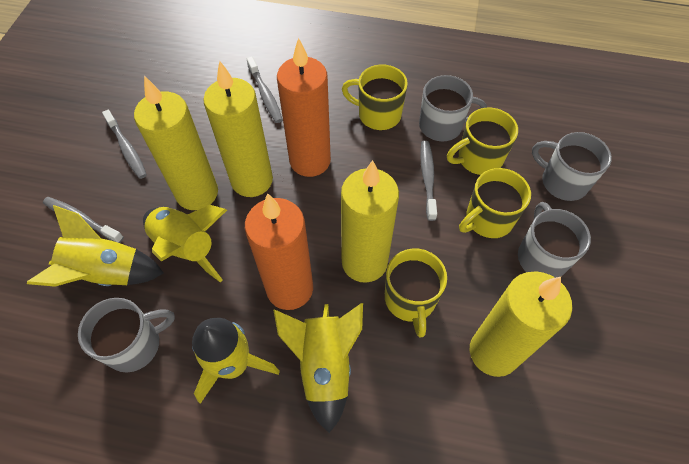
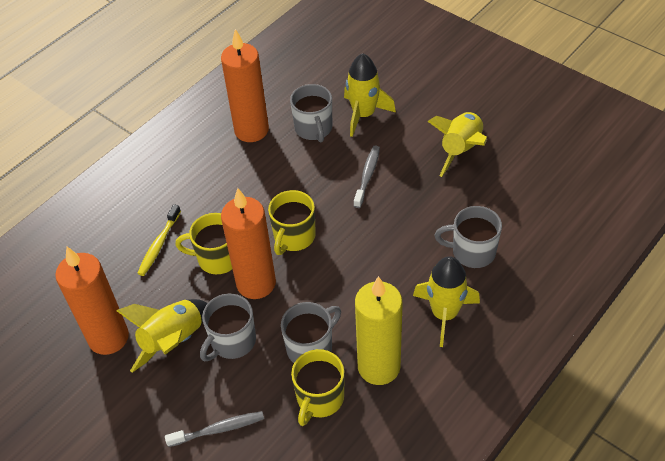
grey toothbrush: 4 -> 2
orange candle: 2 -> 3
yellow candle: 4 -> 1
yellow mug: 4 -> 3
yellow toothbrush: 0 -> 1

